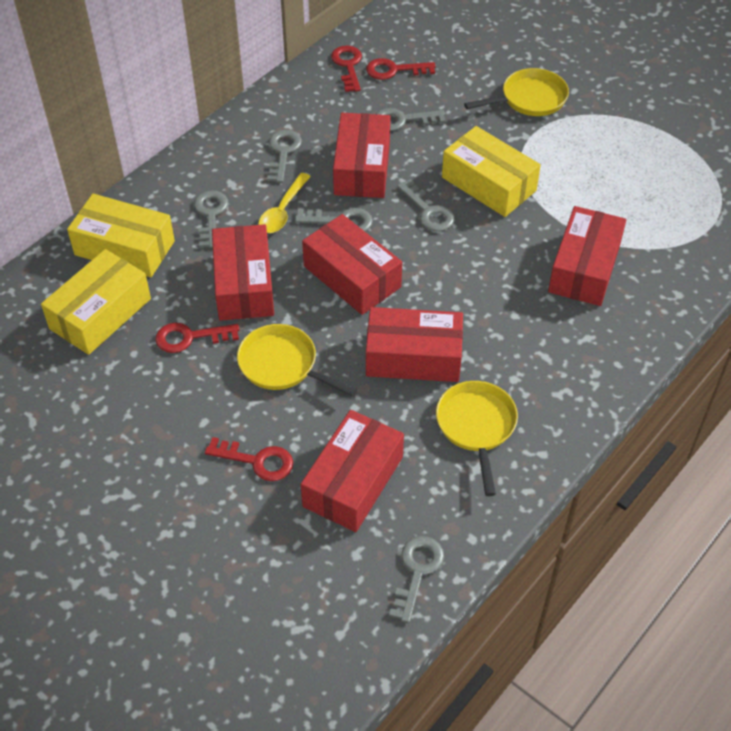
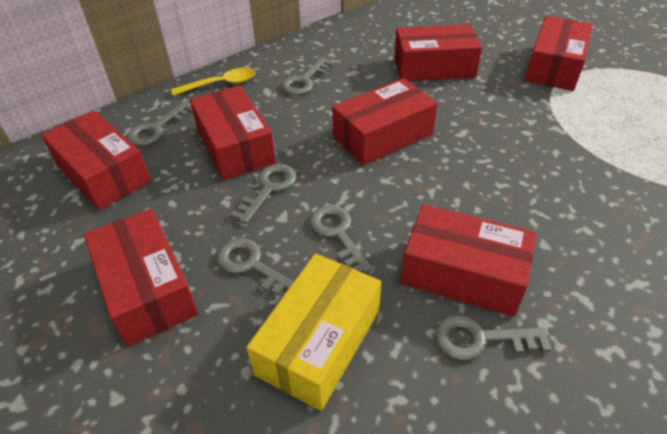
red box: 6 -> 7
red key: 4 -> 0
yellow box: 3 -> 1
yellow pan: 3 -> 0

